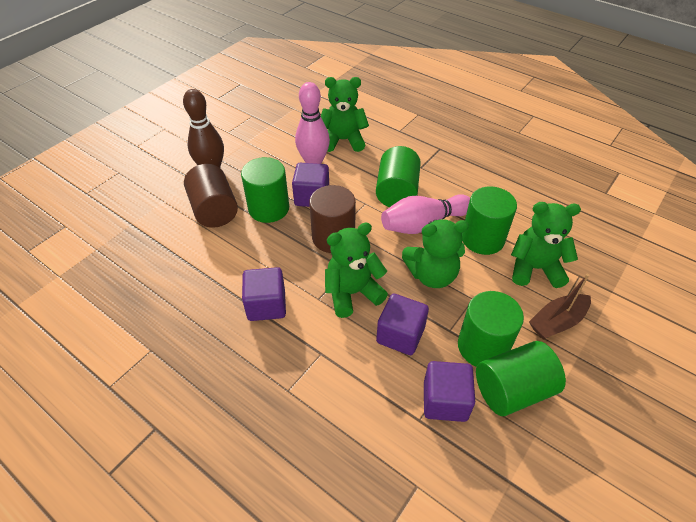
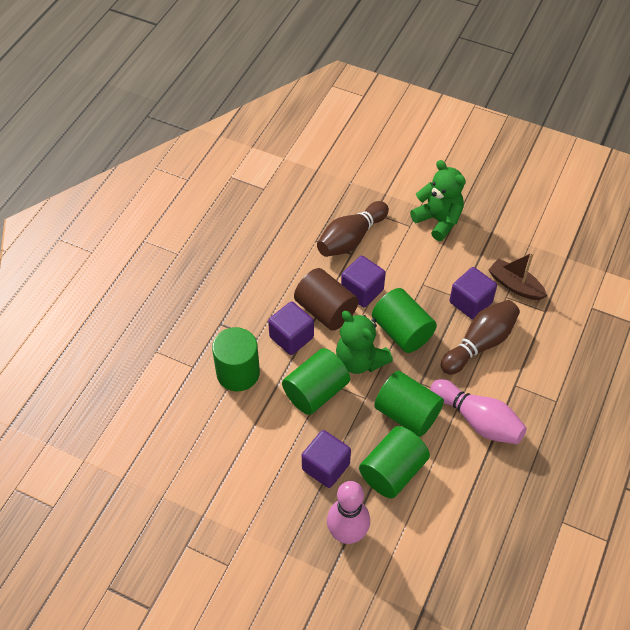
brown bowling pin: 1 -> 2
brown cylinder: 2 -> 1
green teddy bear: 4 -> 2

